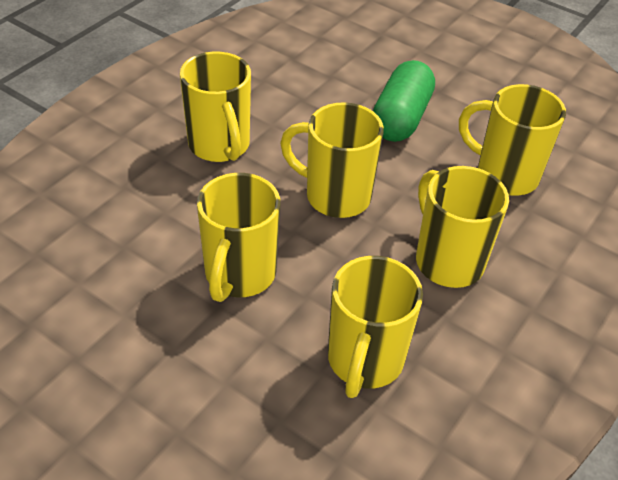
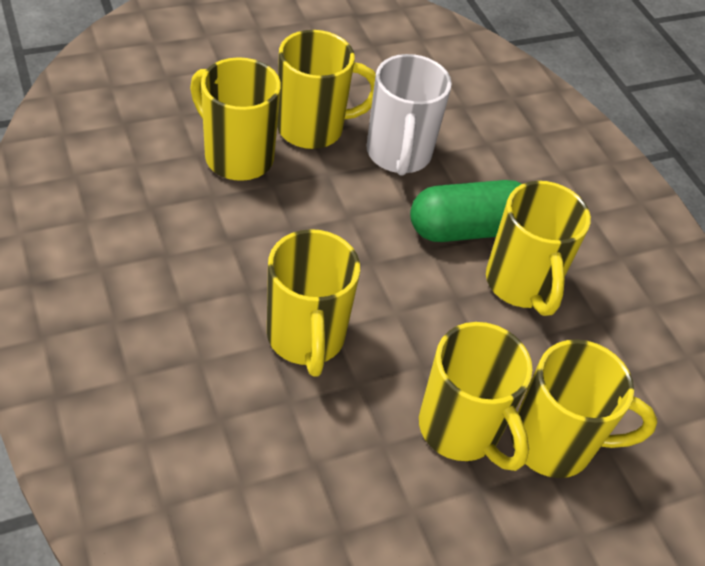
white mug: 0 -> 1

